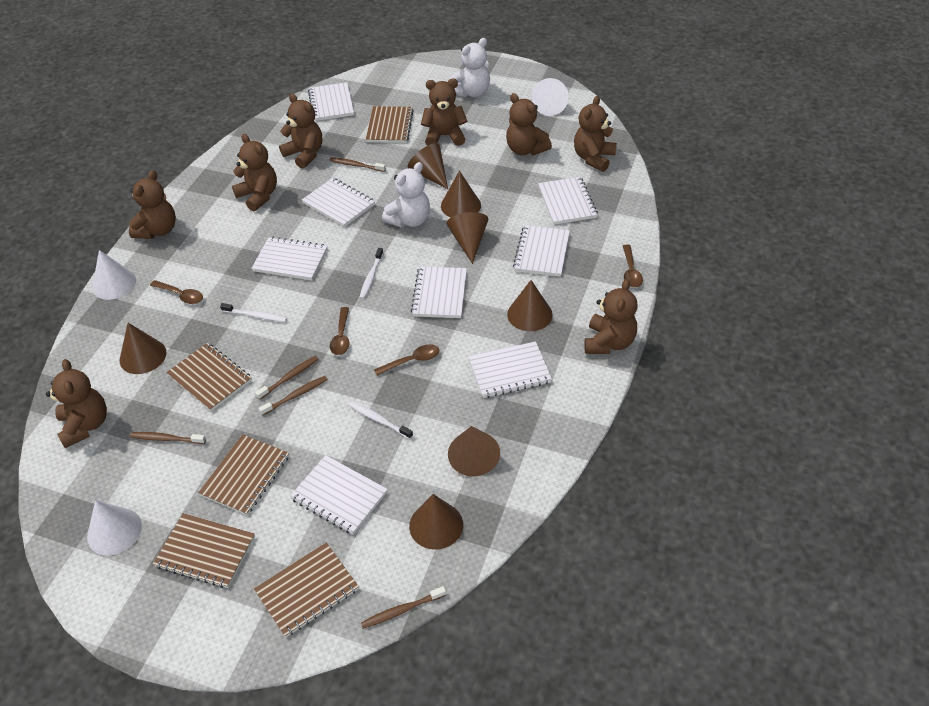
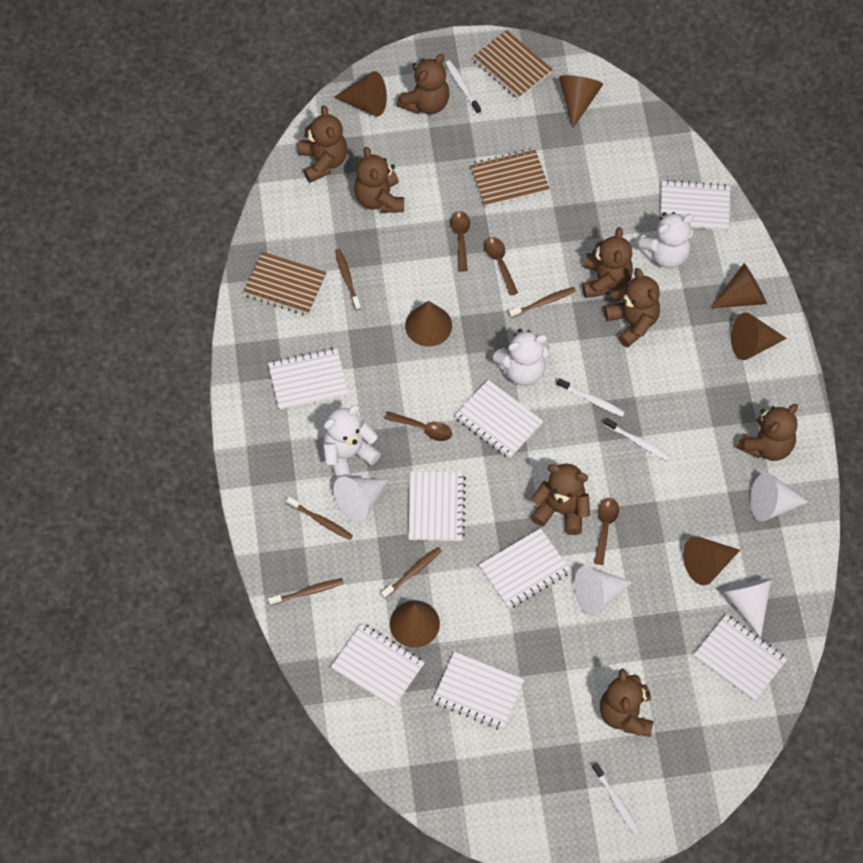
brown notebook: 5 -> 3
white cone: 3 -> 4
white teddy bear: 2 -> 3
white toothbrush: 3 -> 4

